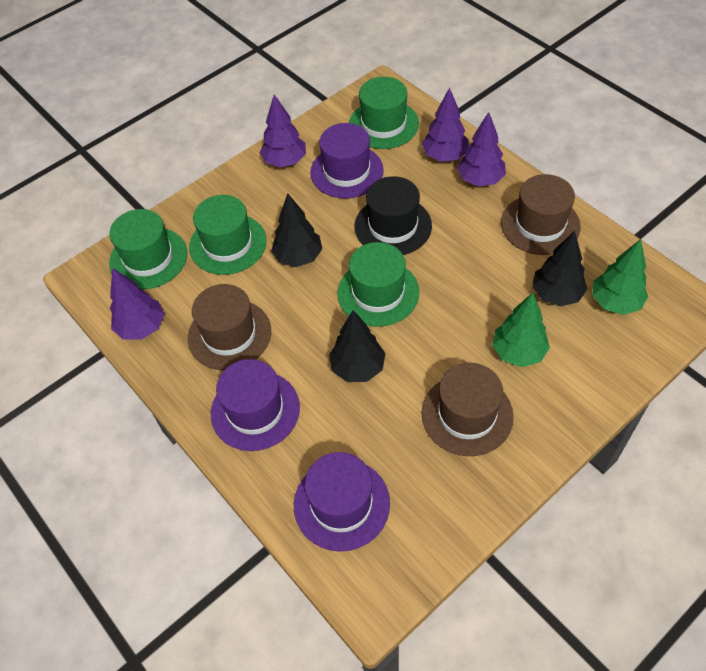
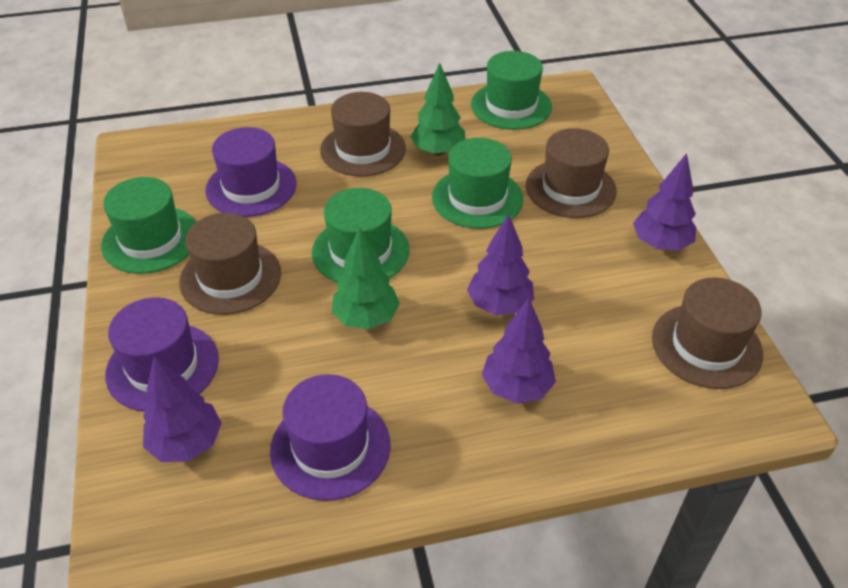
black hat: 1 -> 0
black tree: 3 -> 0
brown hat: 3 -> 4

